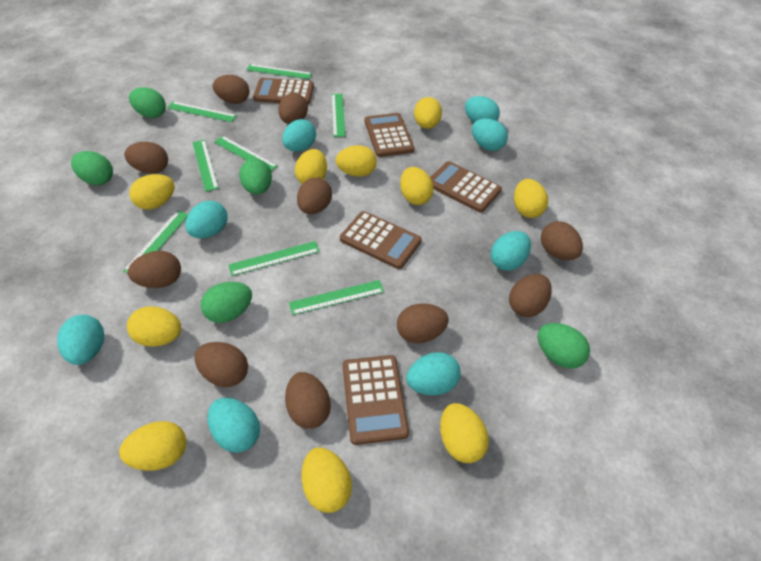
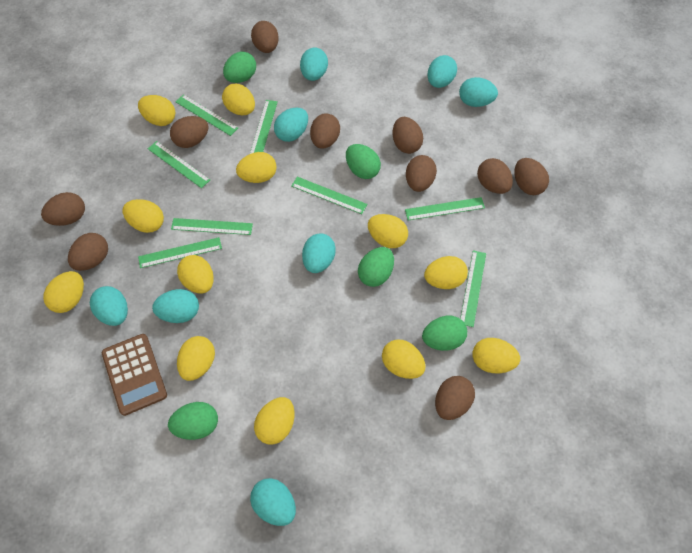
brown calculator: 5 -> 1
yellow egg: 10 -> 12

